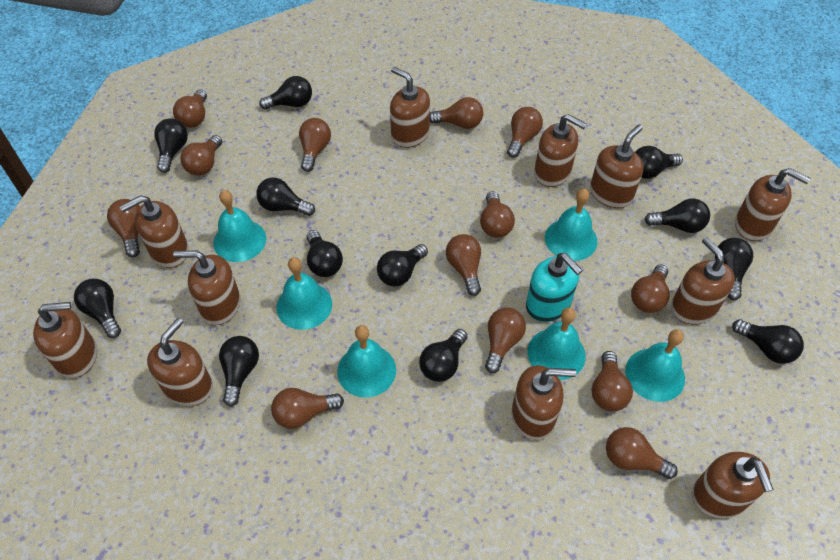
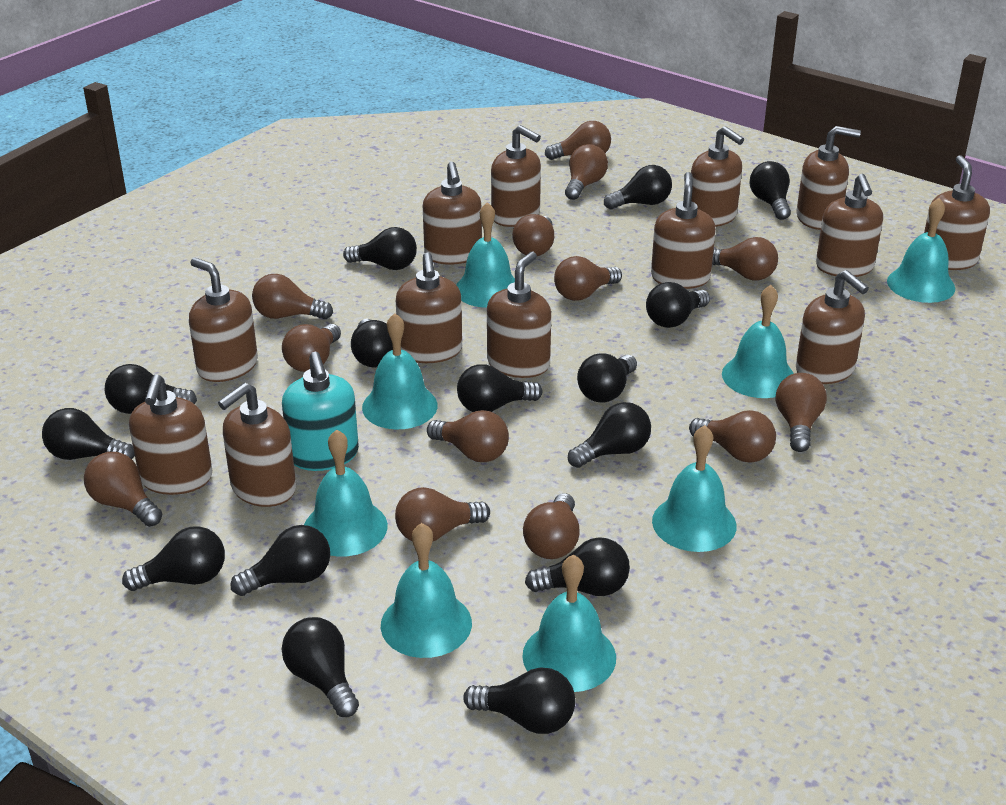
black light bulb: 12 -> 15
brown soap dispenser: 11 -> 13
turquoise bell: 6 -> 8

